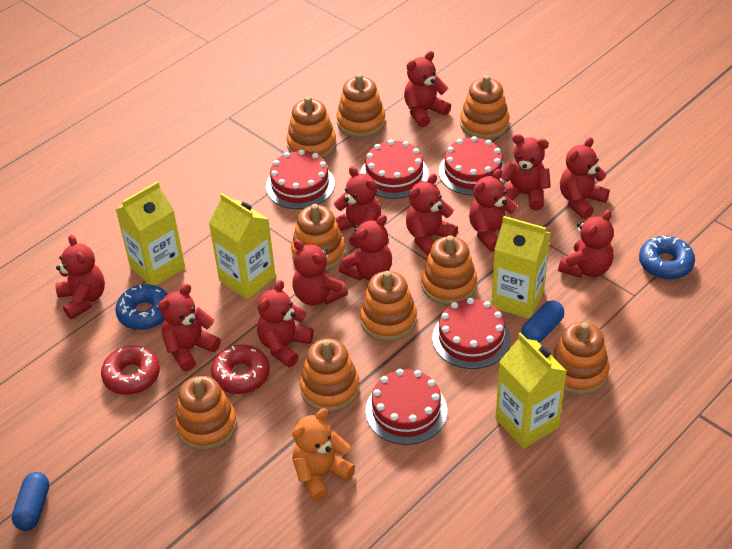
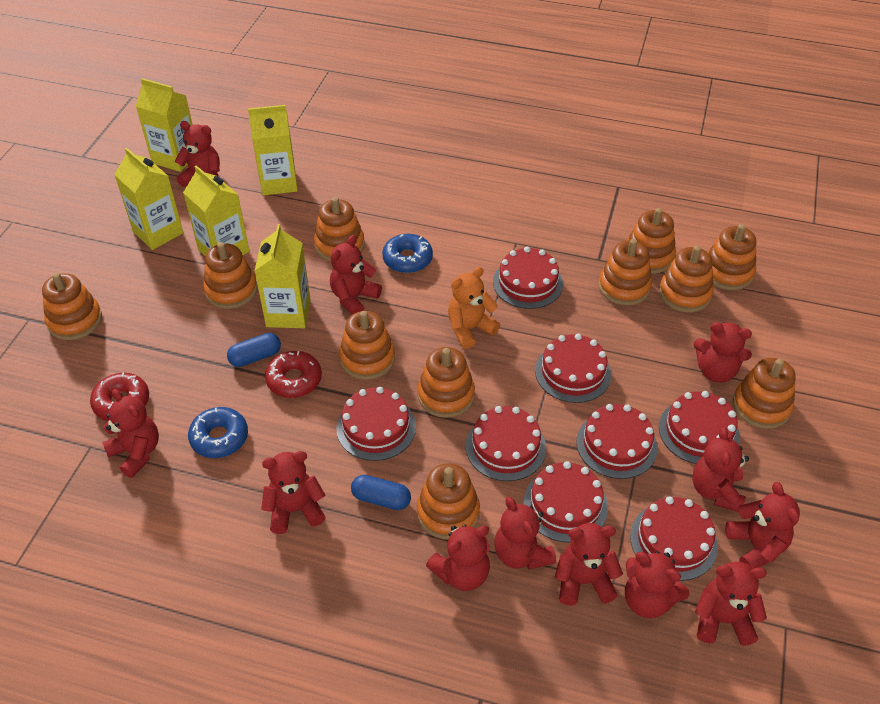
orange stacking toy: 9 -> 11
red cake: 5 -> 8
yellow carton: 4 -> 5

